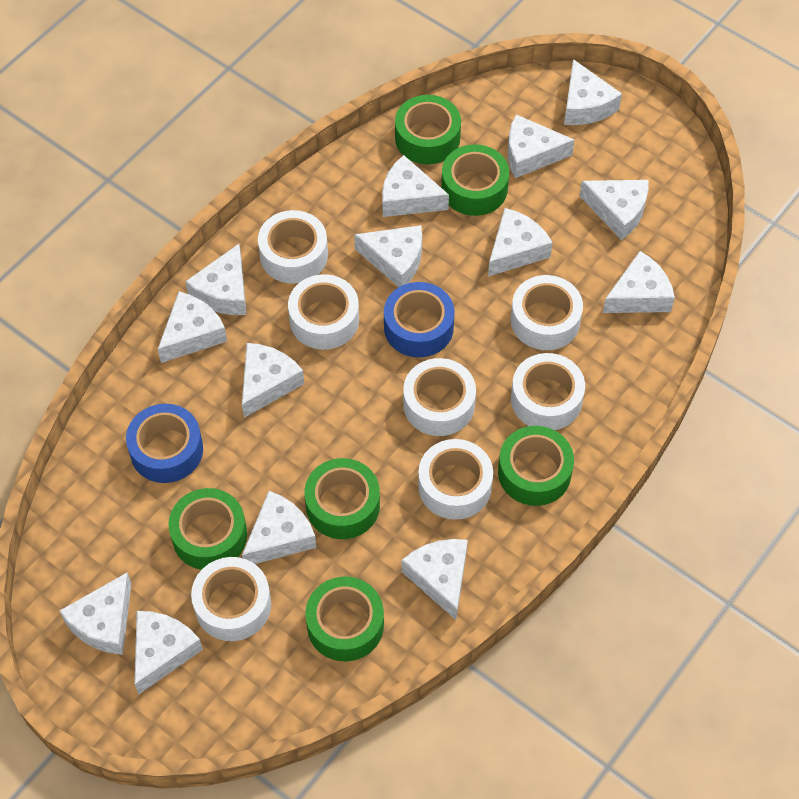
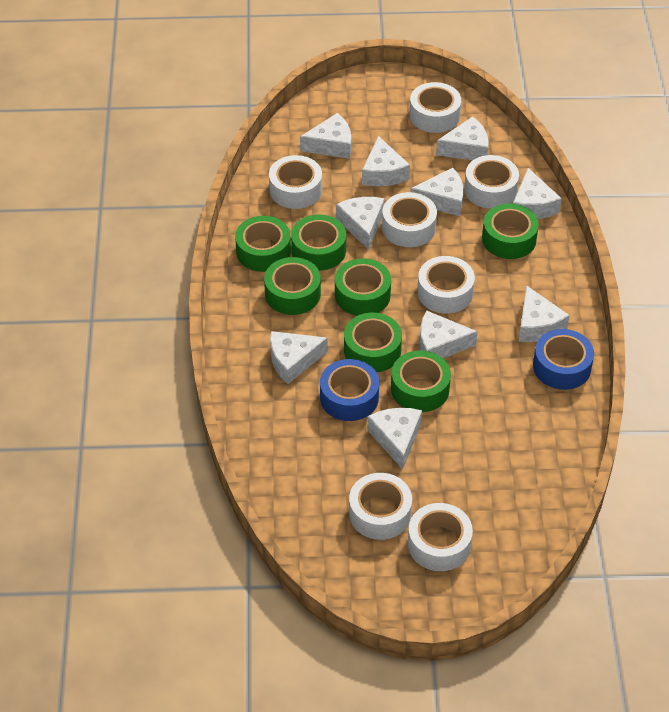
green tape: 6 -> 7
white cheese: 14 -> 10

